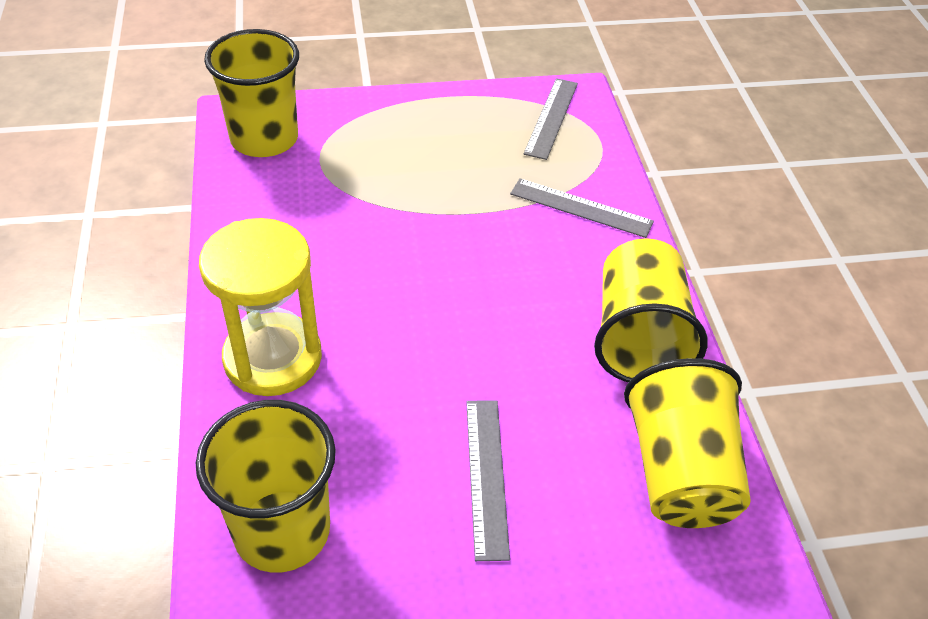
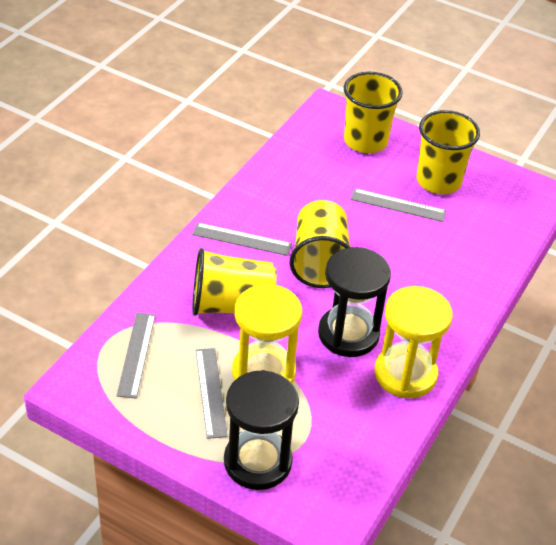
black hourglass: 0 -> 2
grey ruler: 3 -> 4
yellow hourglass: 1 -> 2

